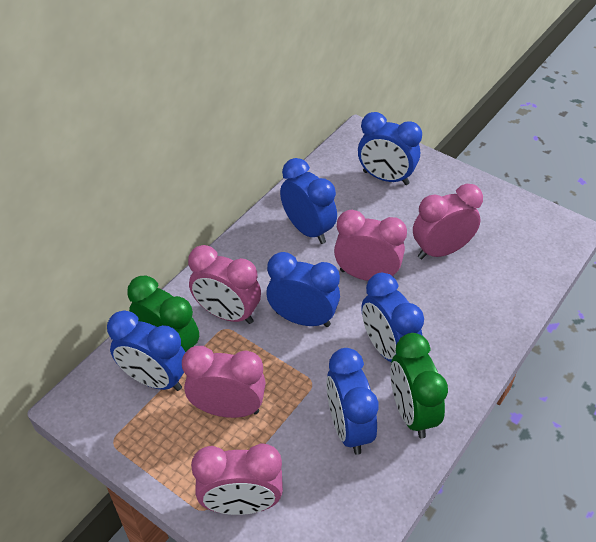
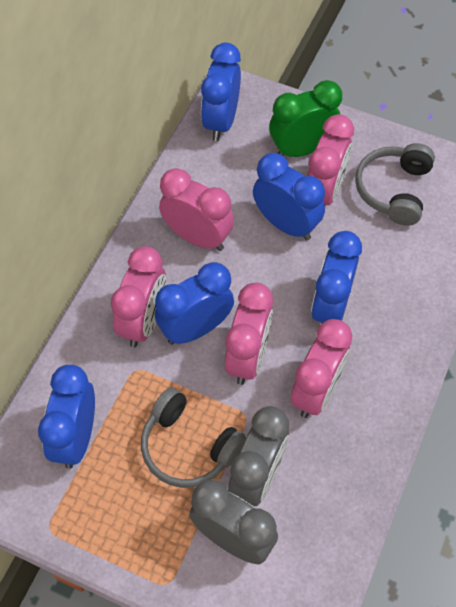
blue clock: 6 -> 5
green clock: 2 -> 1
grey clock: 0 -> 2
grey headphones: 0 -> 2

